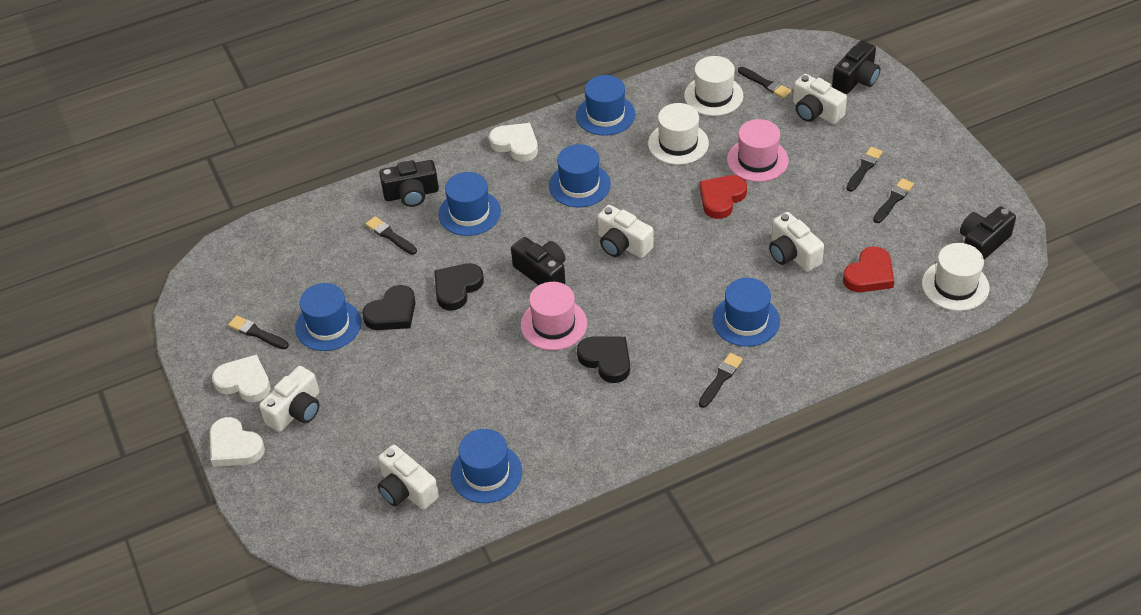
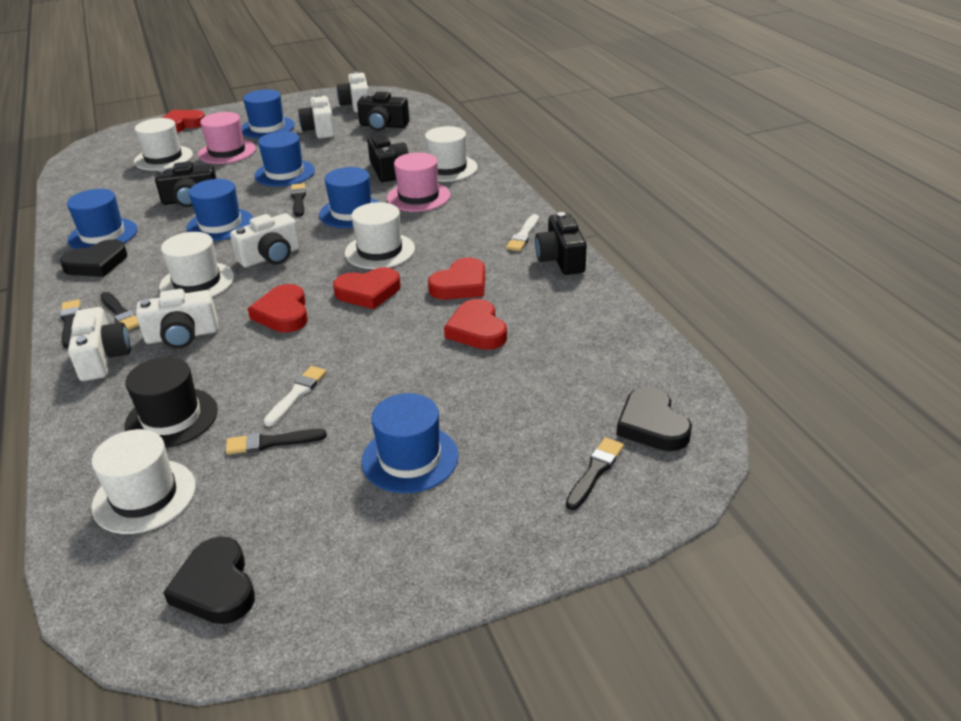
black brush: 6 -> 5
black hat: 0 -> 1
red heart: 2 -> 5
white brush: 0 -> 2
white hat: 3 -> 5
white heart: 3 -> 0

